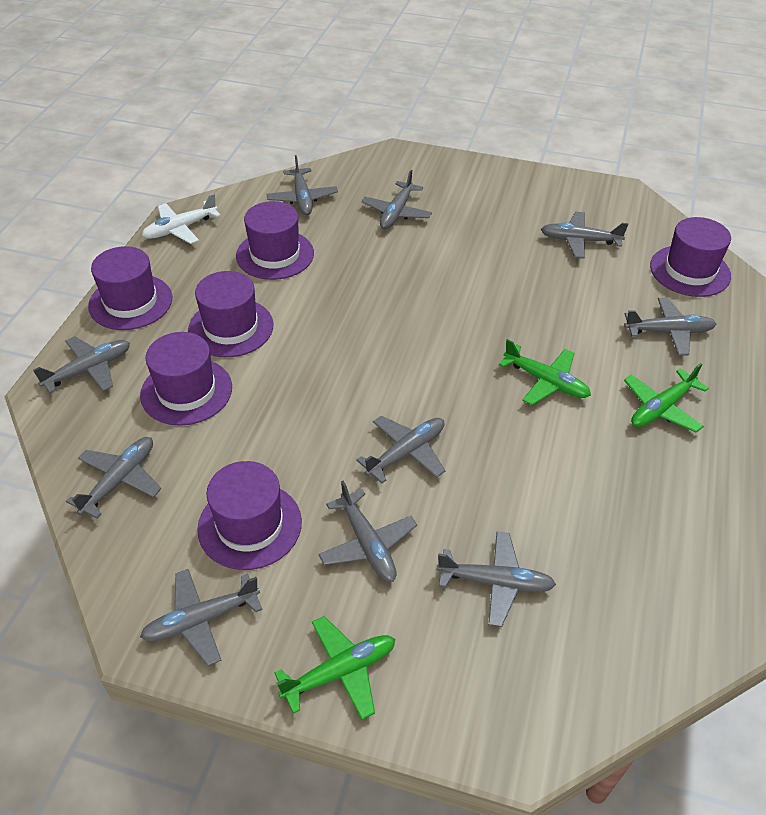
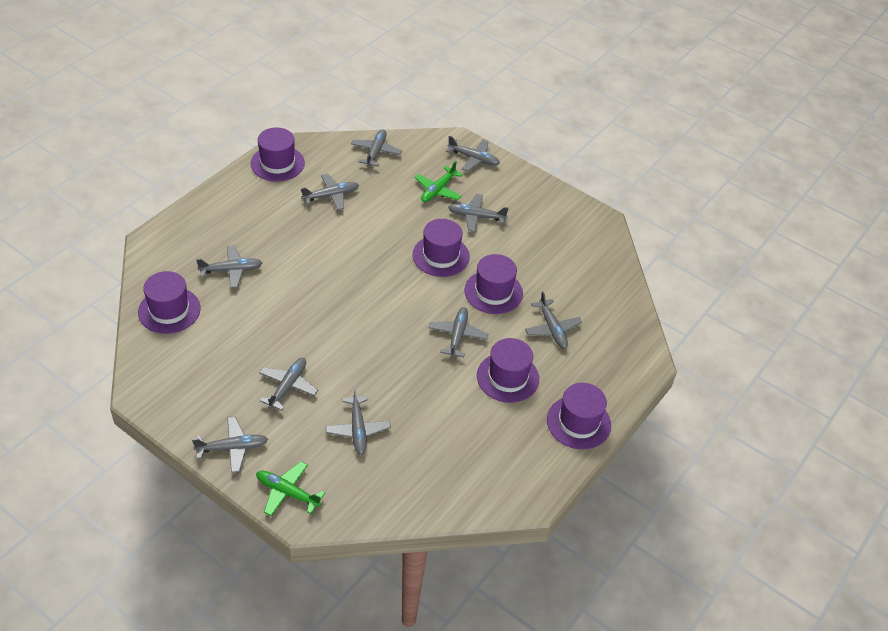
green plane: 3 -> 2
white plane: 1 -> 0

